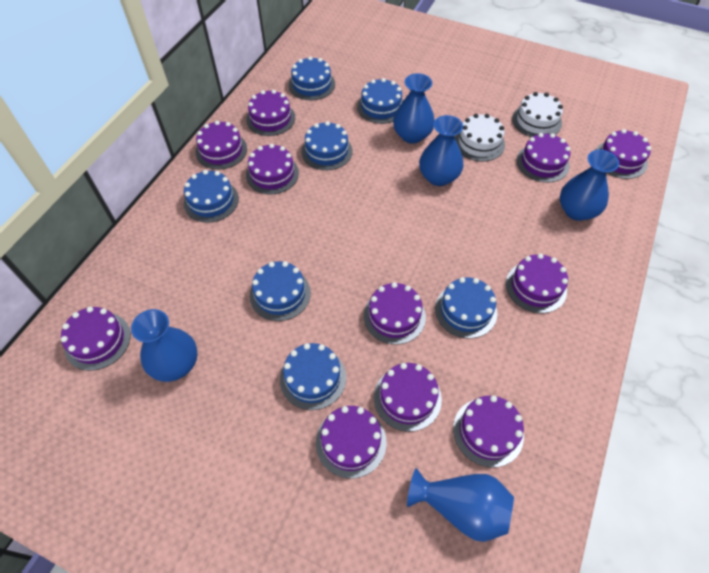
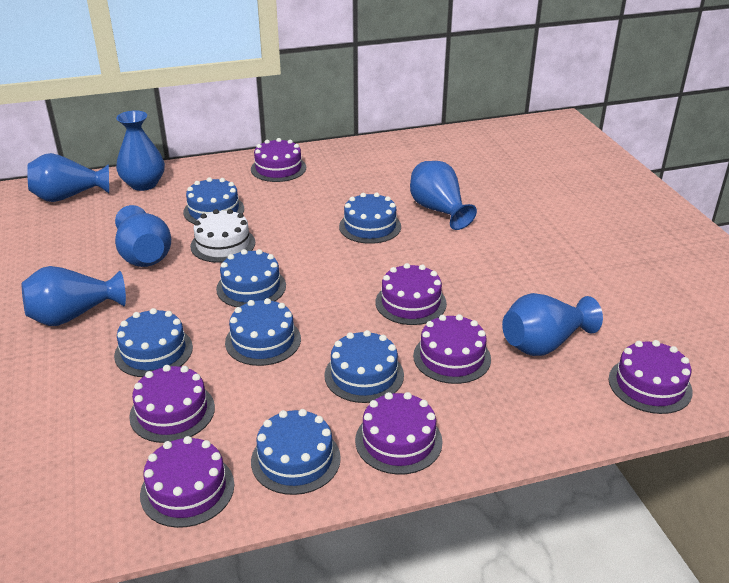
blue vase: 5 -> 6
purple cake: 11 -> 7
white cake: 2 -> 1

